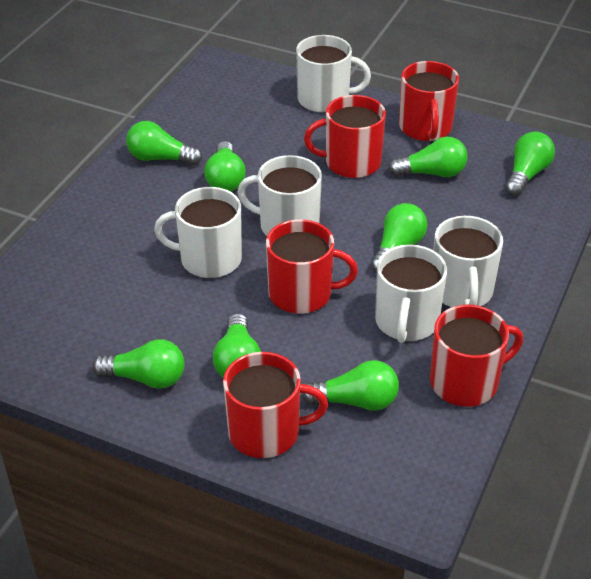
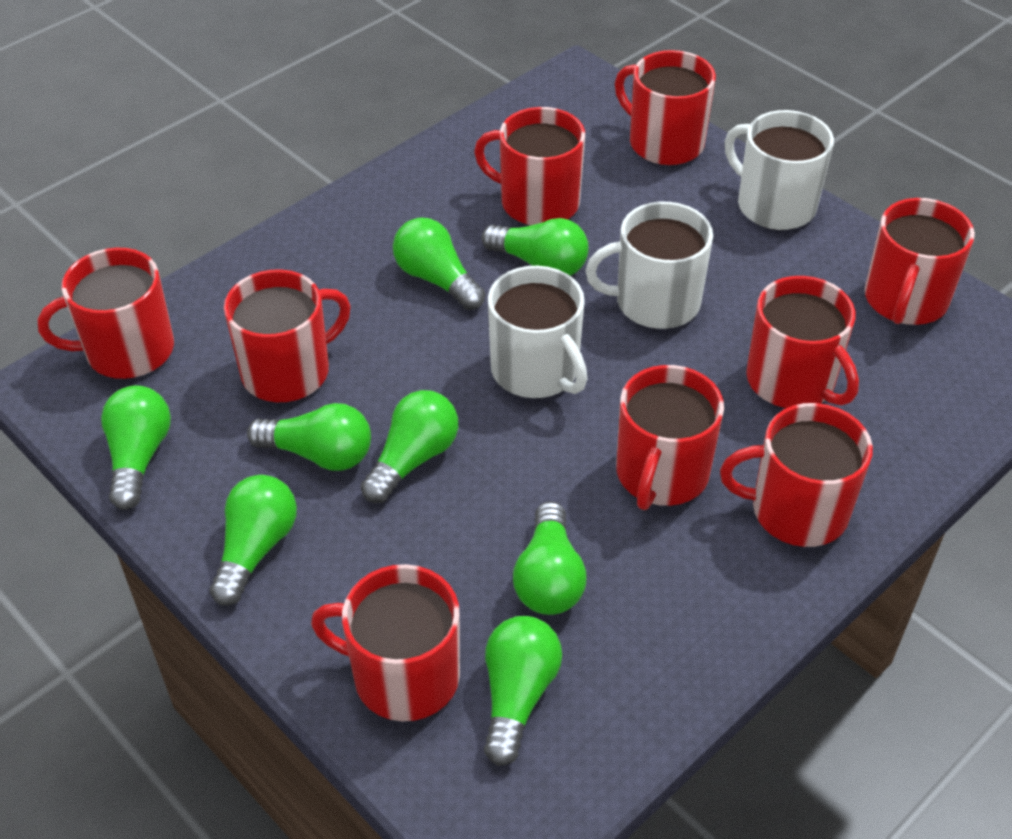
red mug: 5 -> 9
white mug: 5 -> 3

